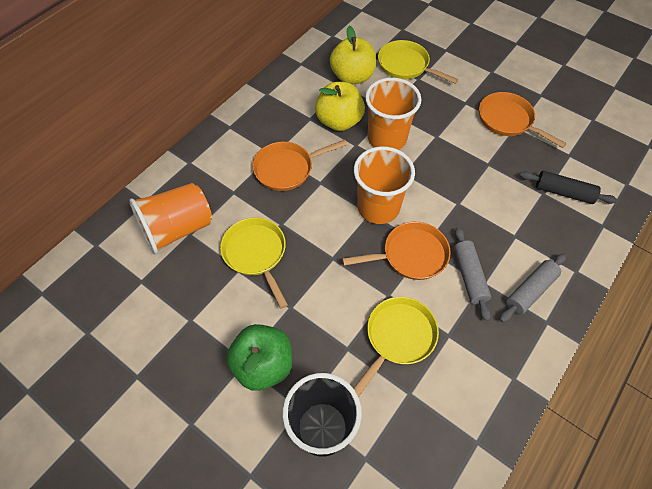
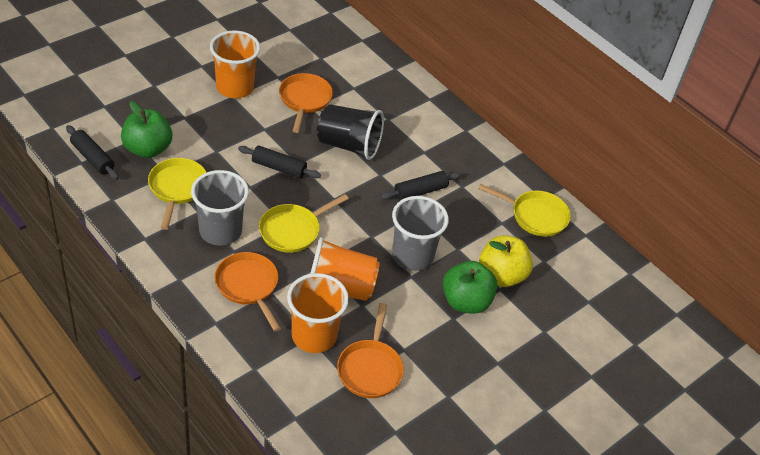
black rolling pin: 1 -> 3
green apple: 1 -> 2
grey cup: 0 -> 2
grey rolling pin: 2 -> 0
yellow apple: 2 -> 1

